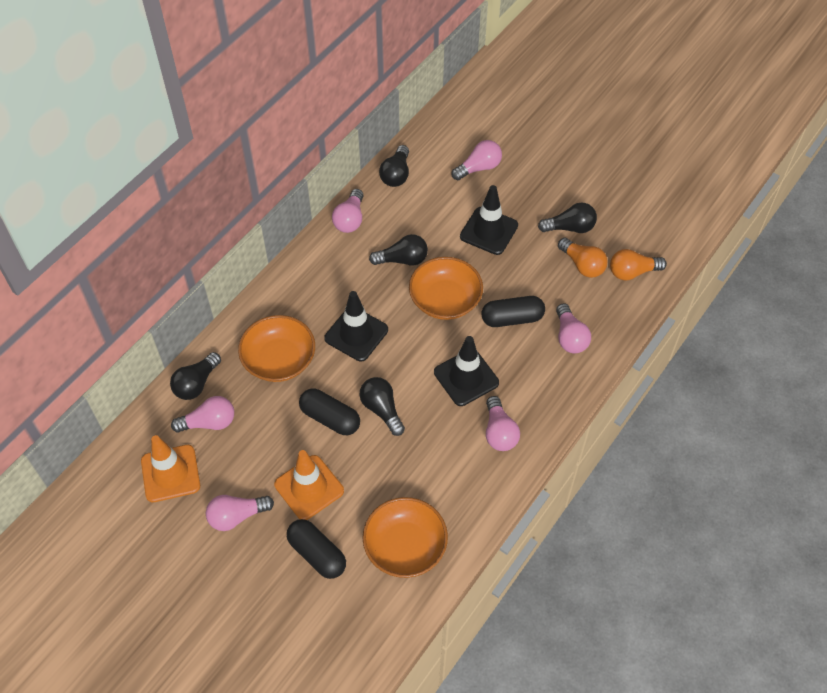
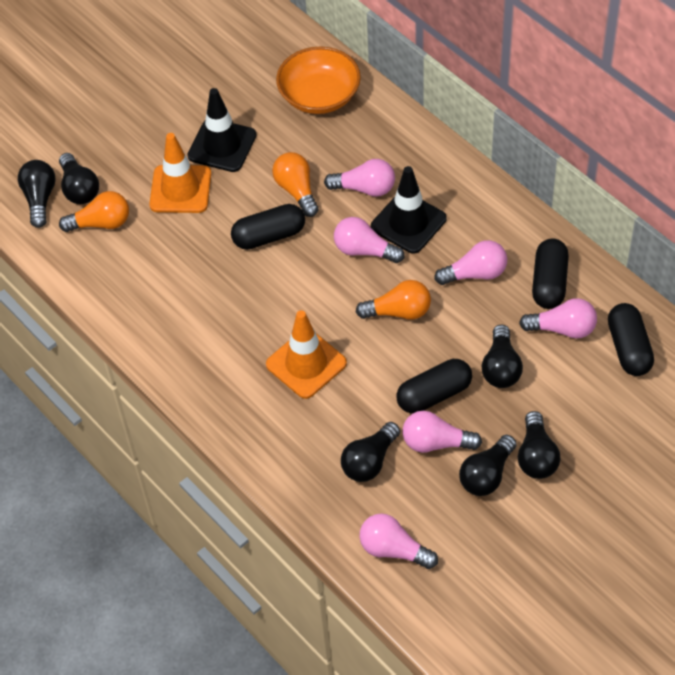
black capsule: 3 -> 4
black light bulb: 5 -> 6
black traffic cone: 3 -> 2
orange bowl: 3 -> 1
orange light bulb: 2 -> 3

